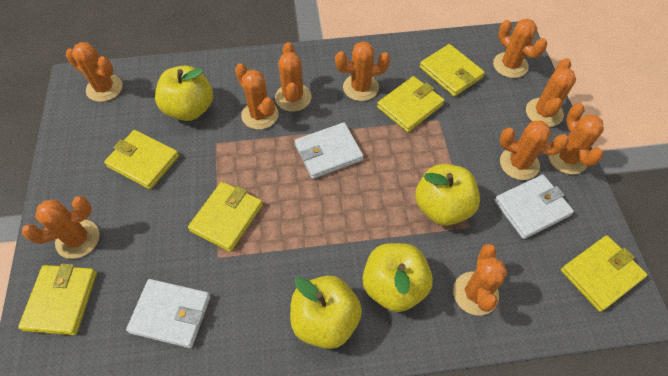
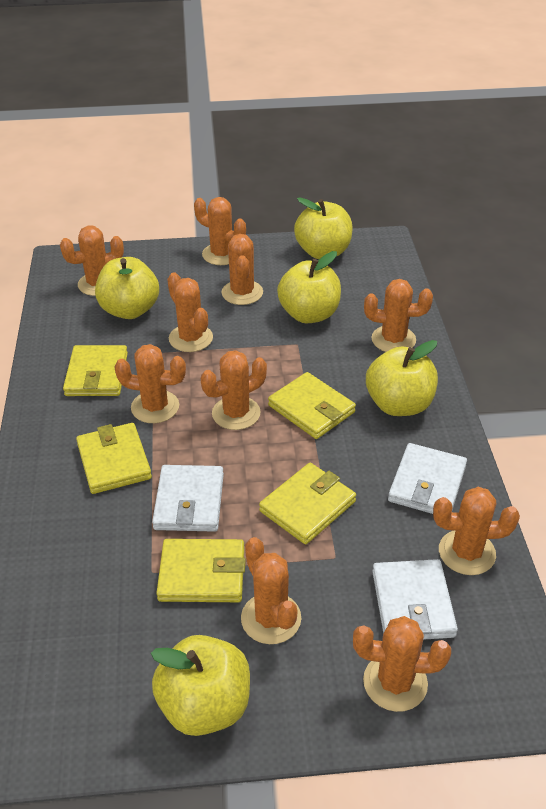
yellow apple: 4 -> 5
yellow wallet: 6 -> 5

